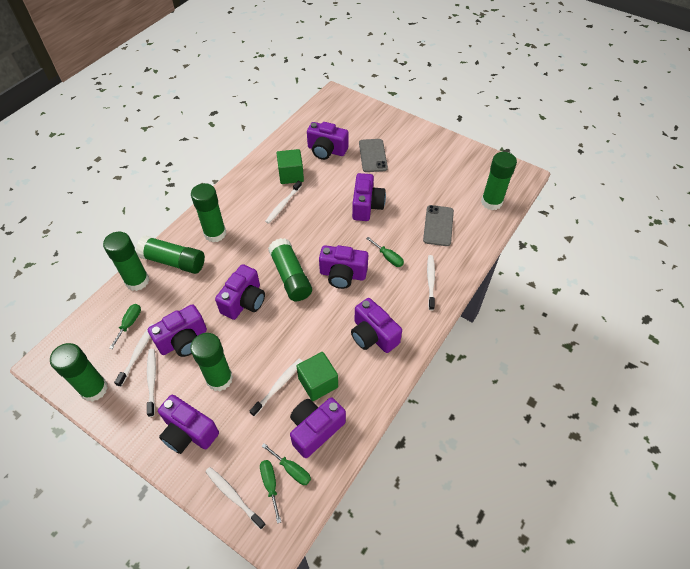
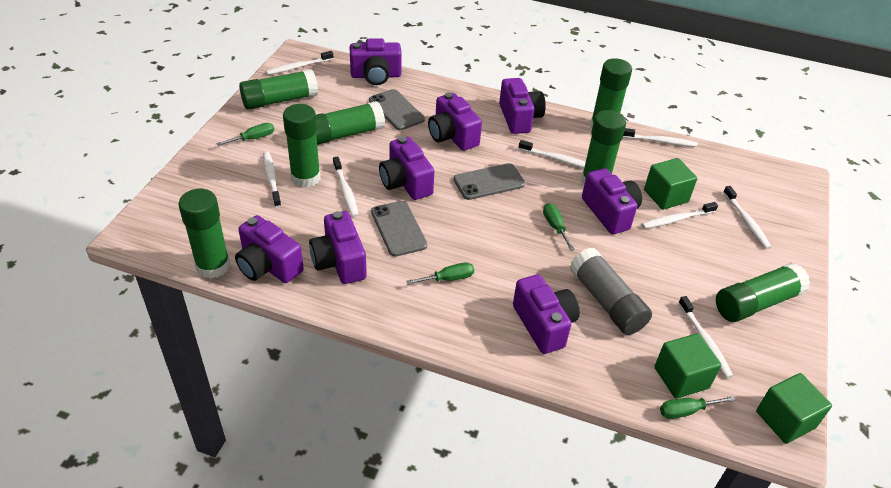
green cube: 2 -> 3
grey glue stick: 0 -> 1
grey phone: 2 -> 3
white toothbrush: 6 -> 8

